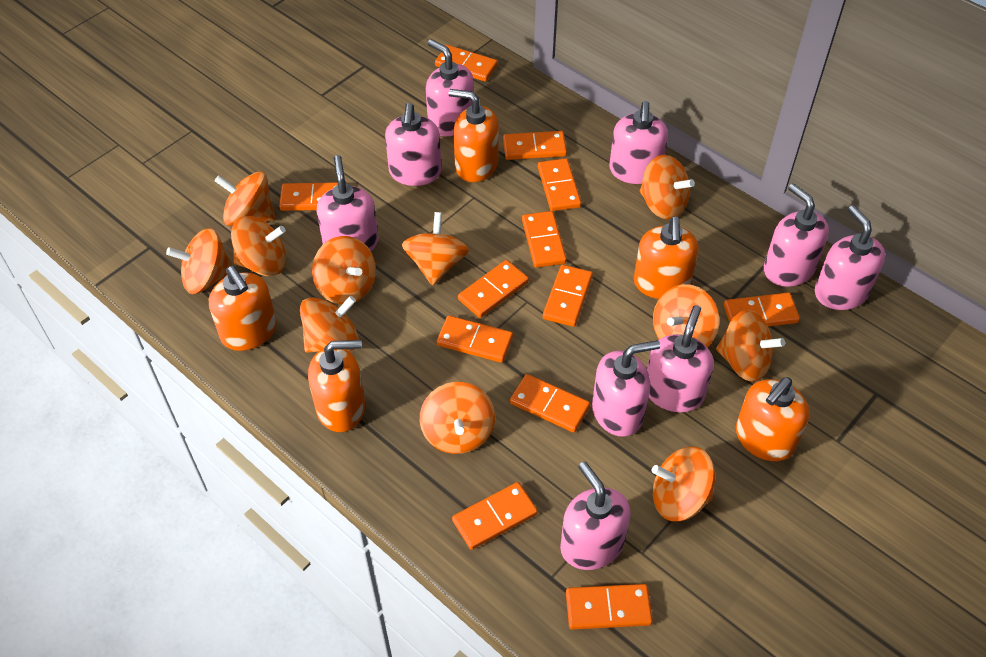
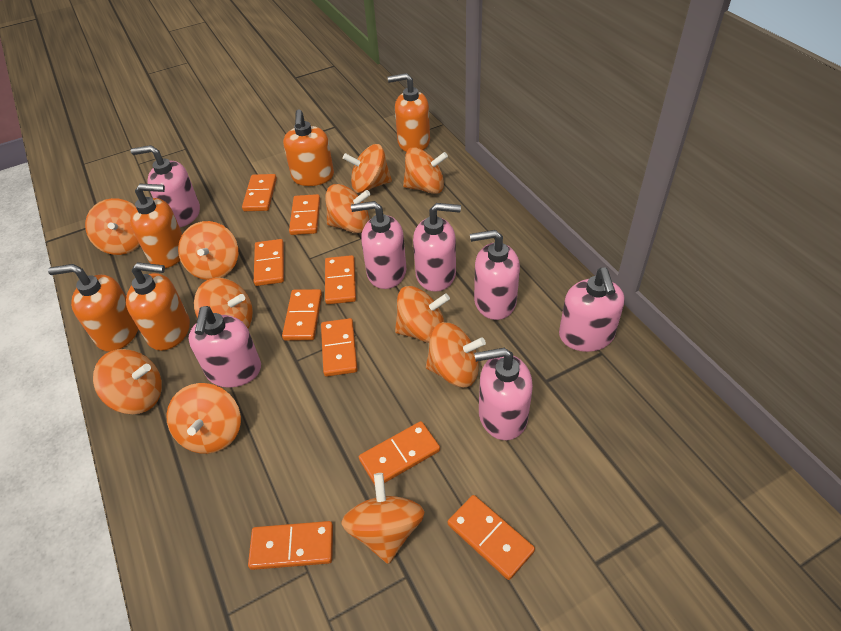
orange domino: 12 -> 9
pink soap dispenser: 9 -> 7

